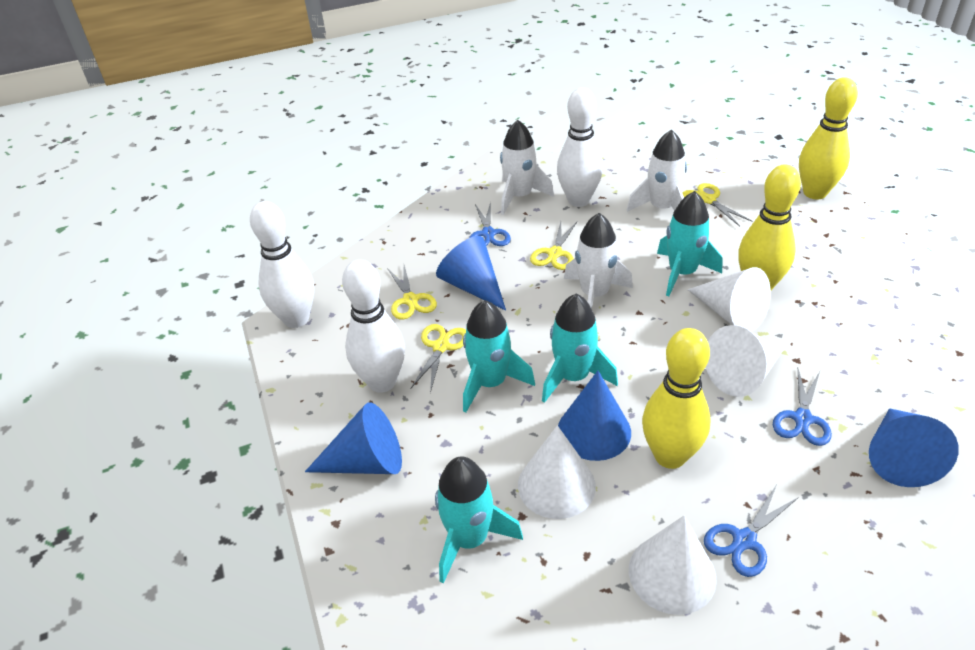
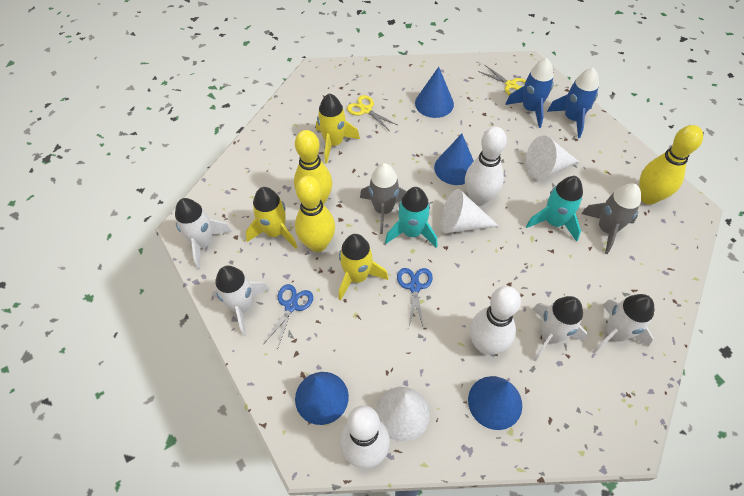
blue rocket: 0 -> 2
blue scissors: 3 -> 2
grey rocket: 0 -> 2
turquoise rocket: 4 -> 2
white cone: 4 -> 3
white rocket: 3 -> 4
yellow rocket: 0 -> 3
yellow scissors: 4 -> 2

